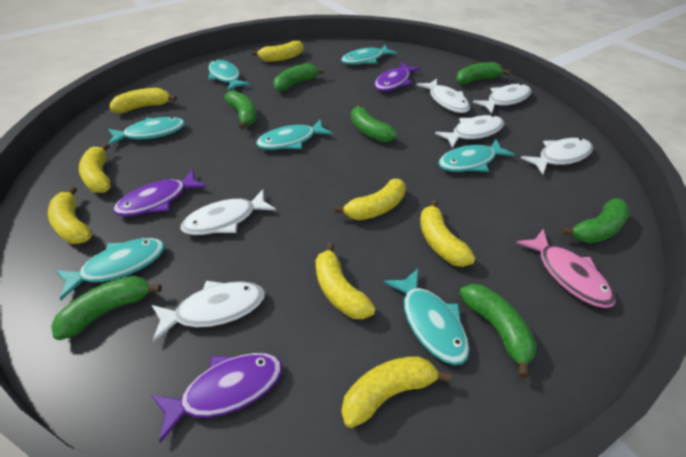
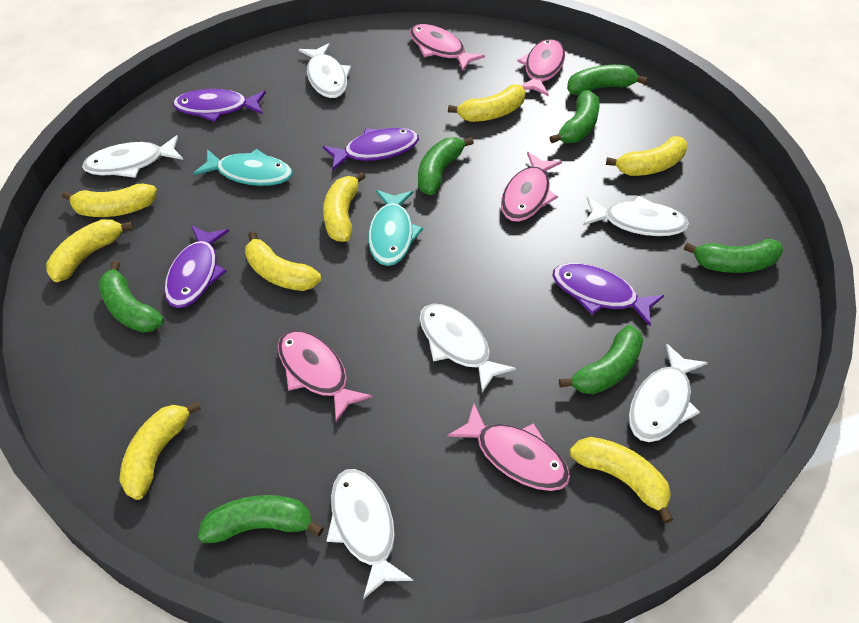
pink fish: 1 -> 5
purple fish: 3 -> 4
turquoise fish: 7 -> 2

